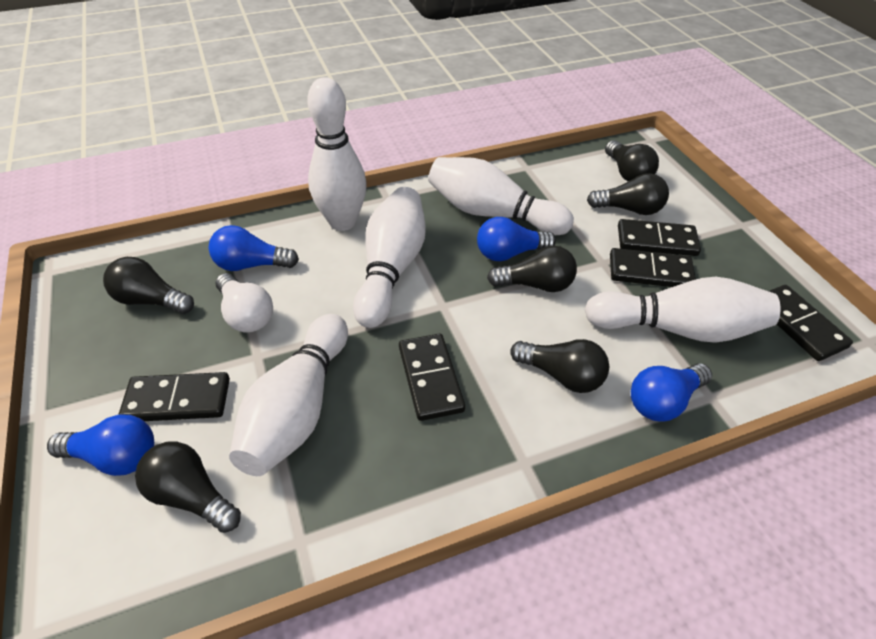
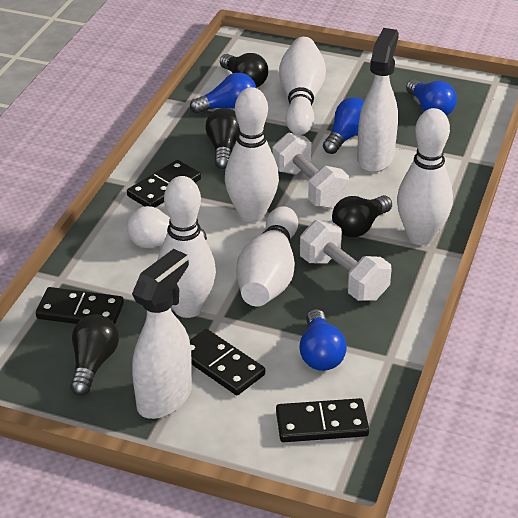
black domino: 5 -> 4
black light bulb: 6 -> 4
white dumbbell: 0 -> 2
white spray bottle: 0 -> 2

